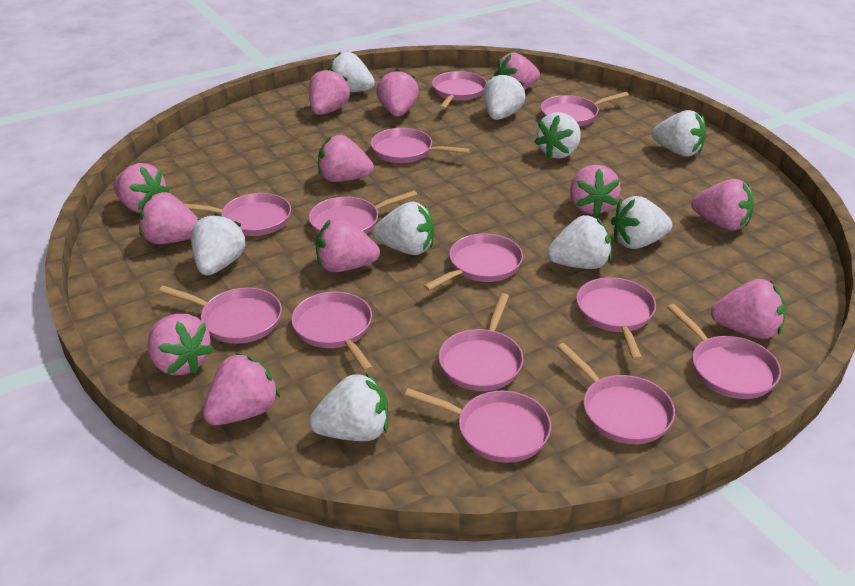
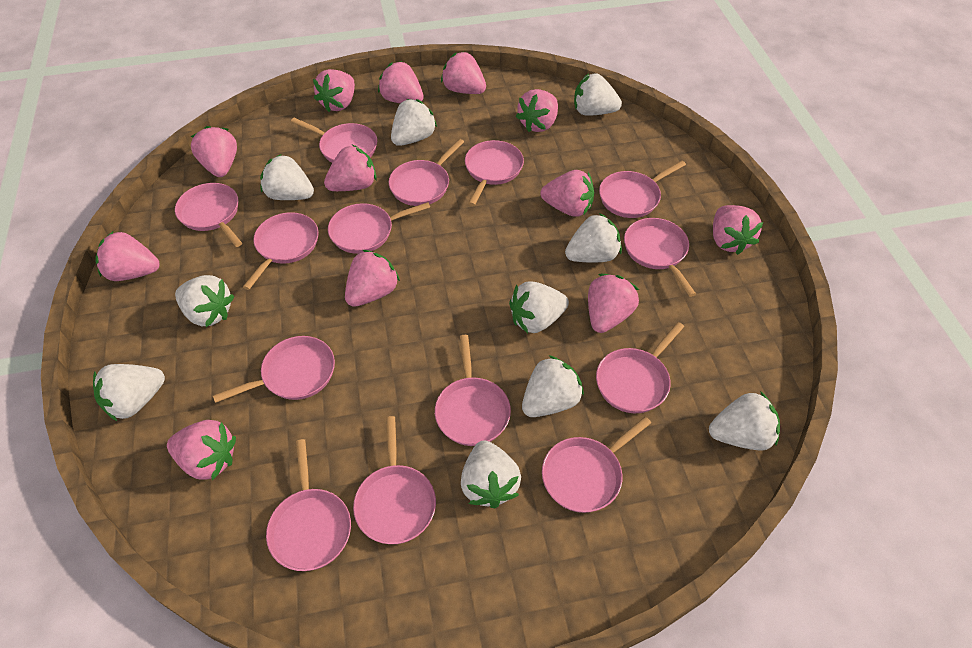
pink pan: 13 -> 14
white strawberry: 9 -> 10

